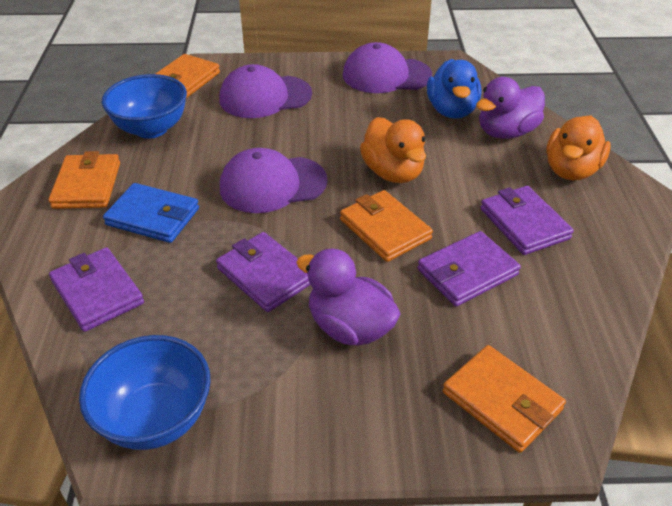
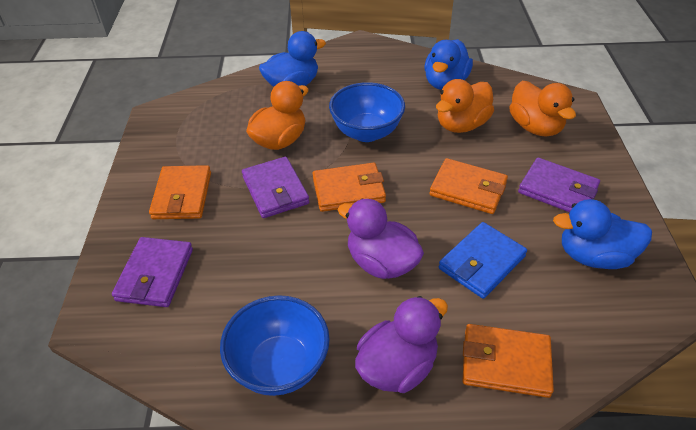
blue duck: 1 -> 3
orange duck: 2 -> 3
purple cap: 3 -> 0
purple wallet: 4 -> 3

